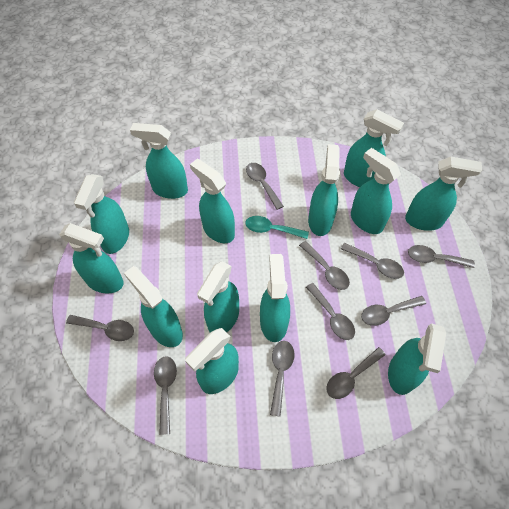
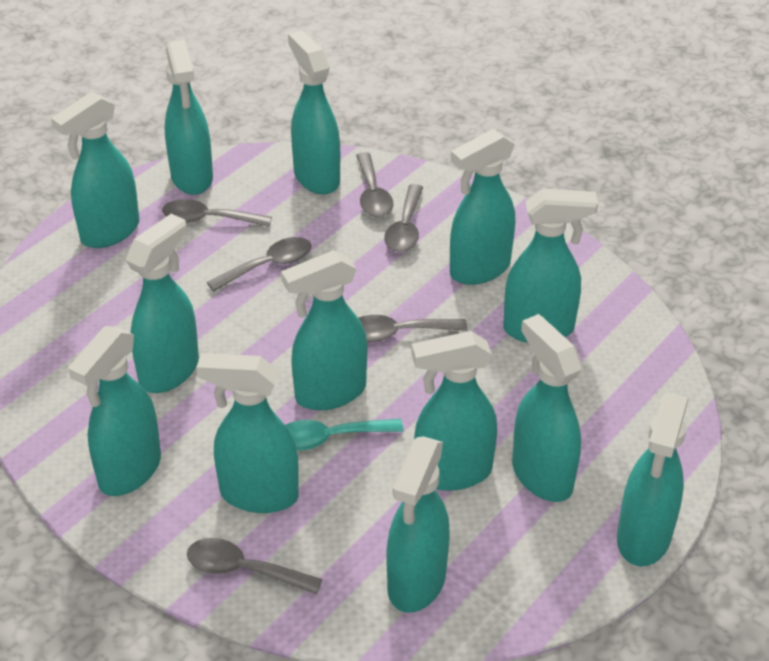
grey spoon: 10 -> 6

